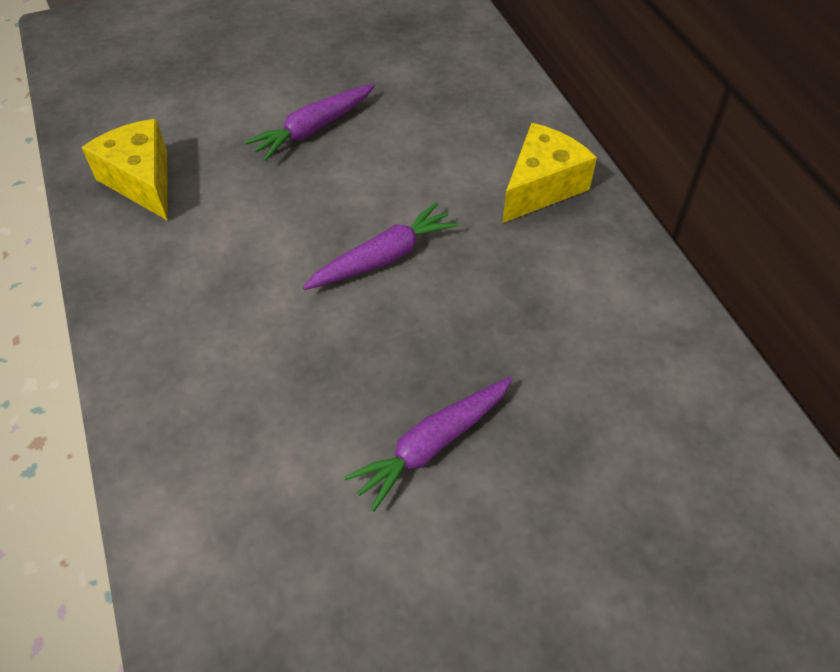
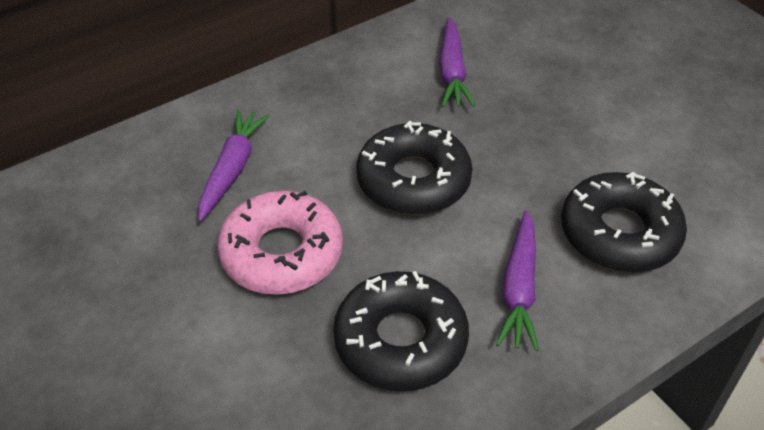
black donut: 0 -> 3
pink donut: 0 -> 1
yellow cheese: 2 -> 0

